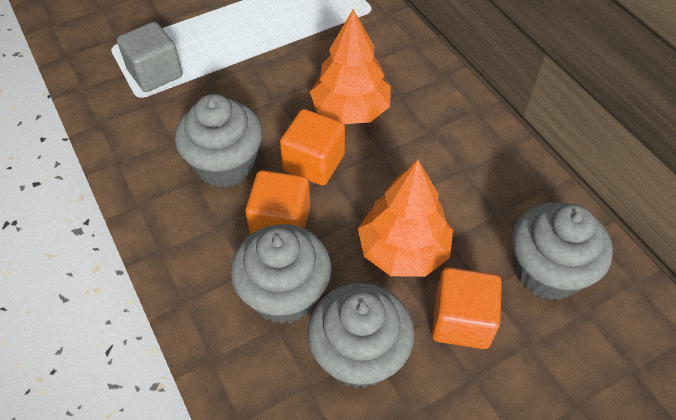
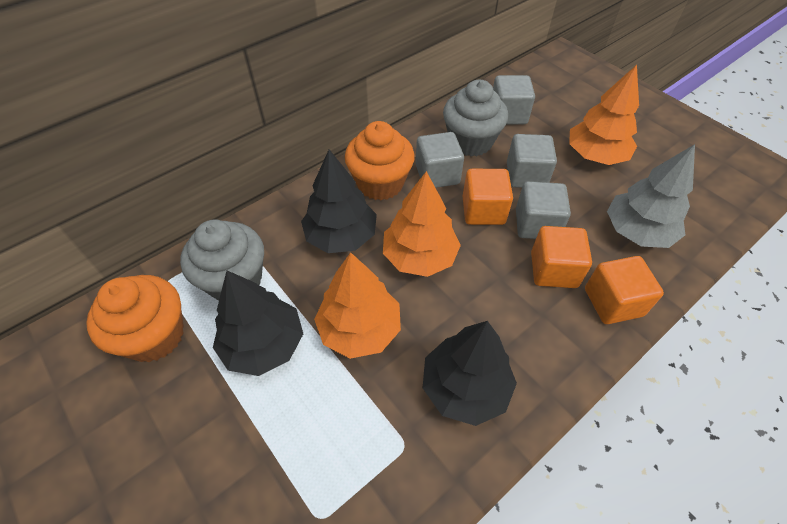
black tree: 0 -> 3
grey cube: 1 -> 4
grey cupcake: 4 -> 2
grey tree: 0 -> 1
orange cupcake: 0 -> 2
orange tree: 2 -> 3

